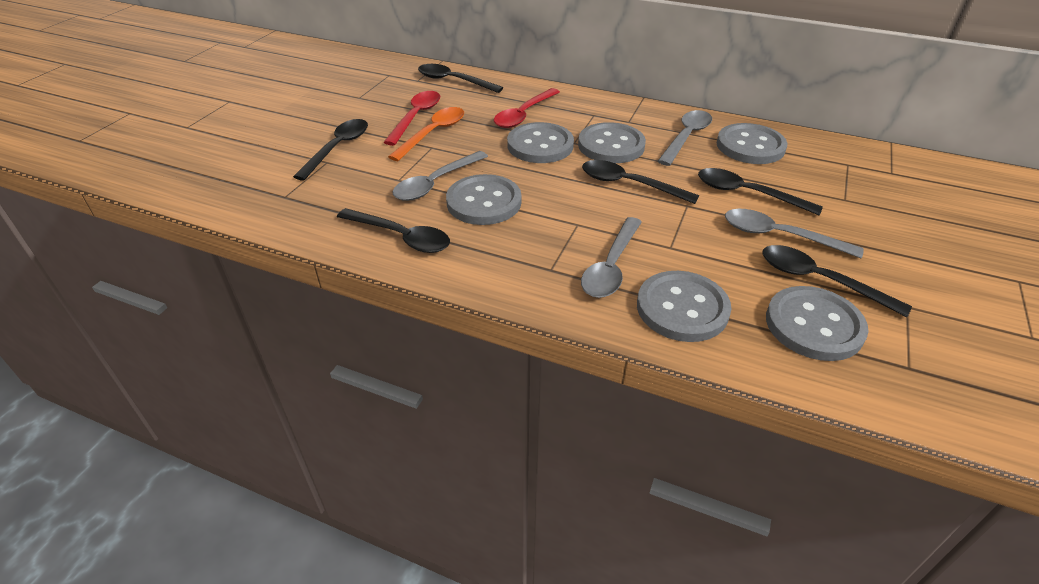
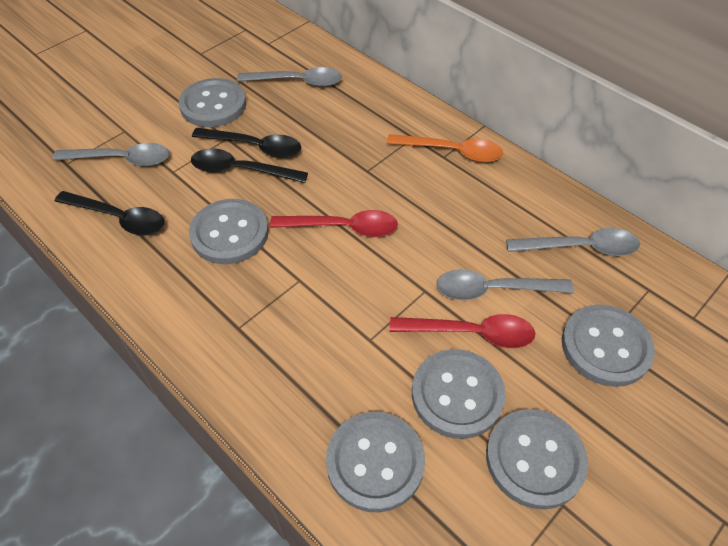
black spoon: 6 -> 3

